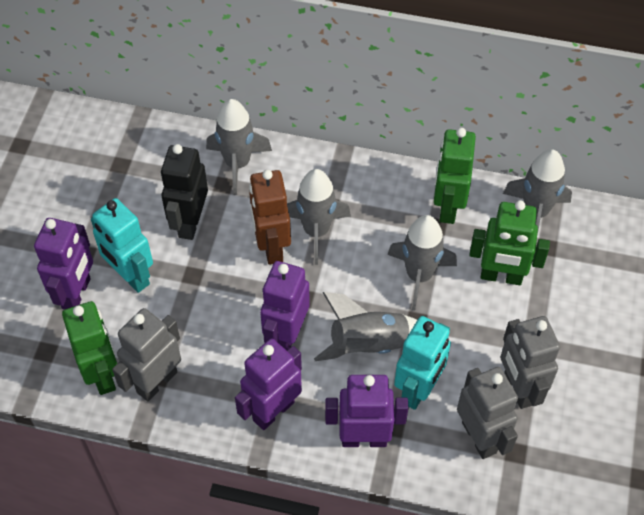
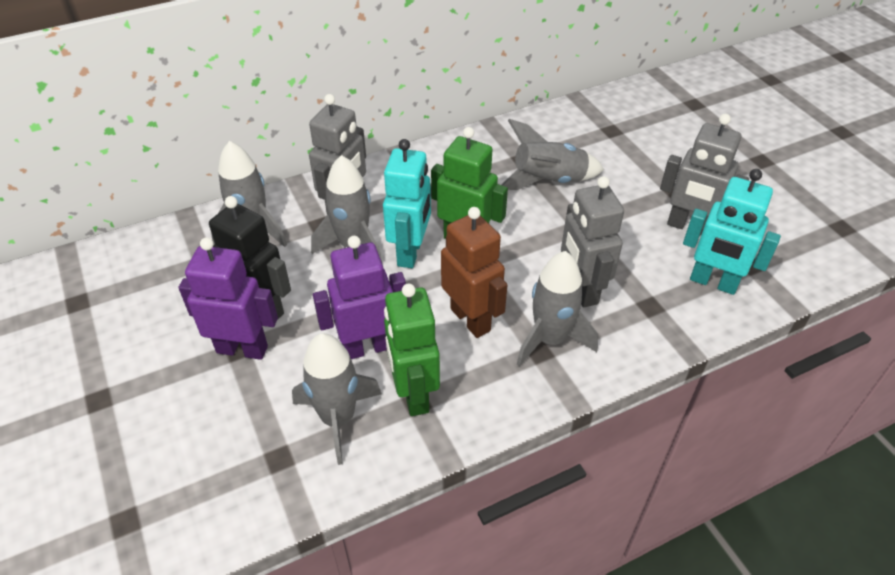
green robot: 3 -> 2
purple robot: 4 -> 2

